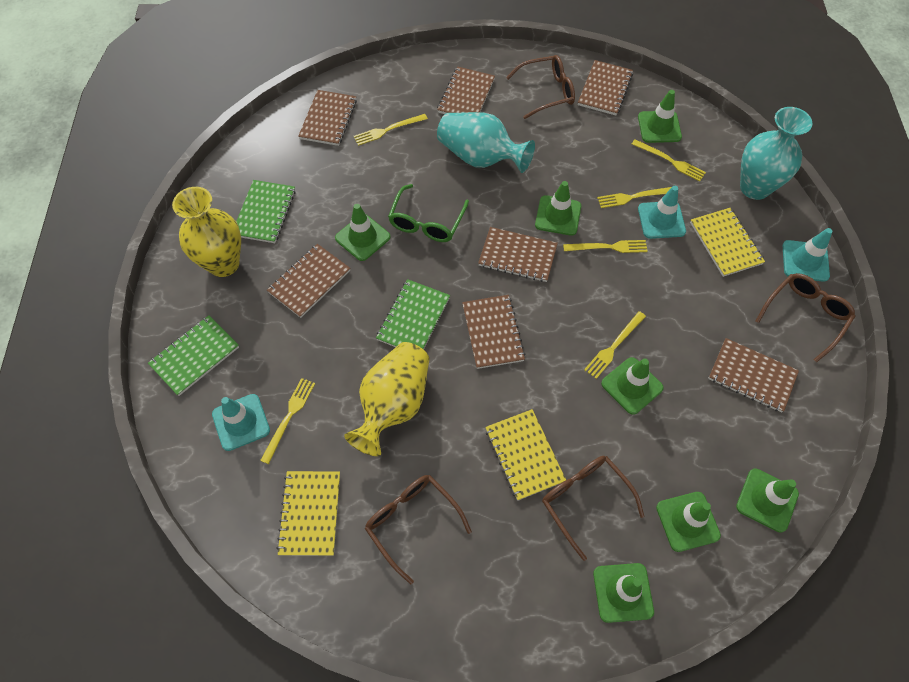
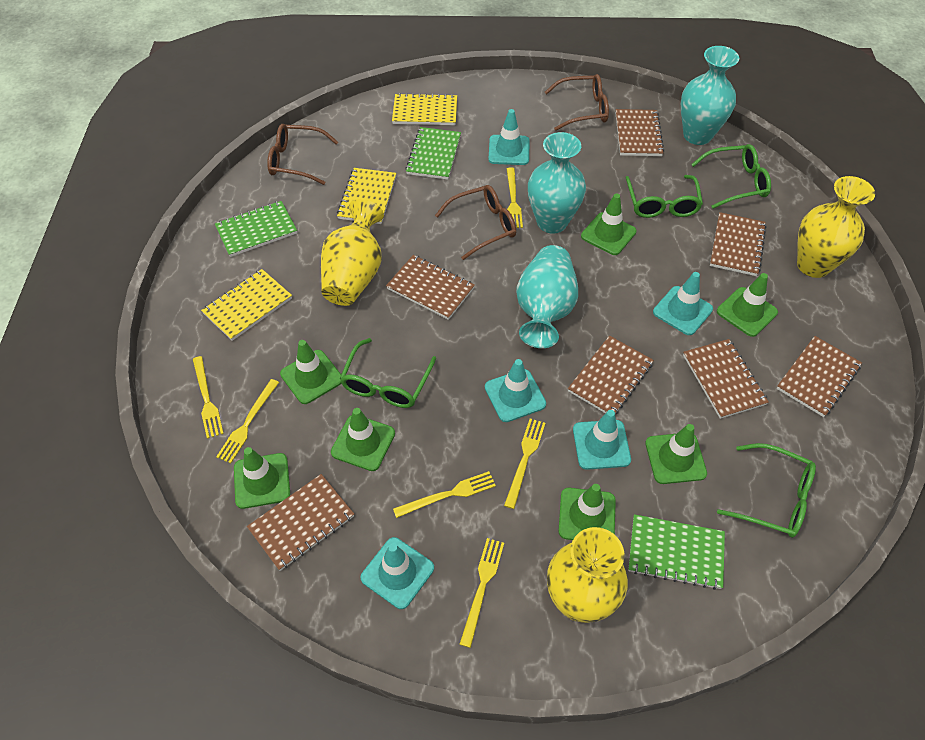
brown glasses: 4 -> 3
green glasses: 1 -> 4
turquoise traffic cone: 3 -> 5
turquoise vase: 2 -> 3
yellow vase: 2 -> 3

